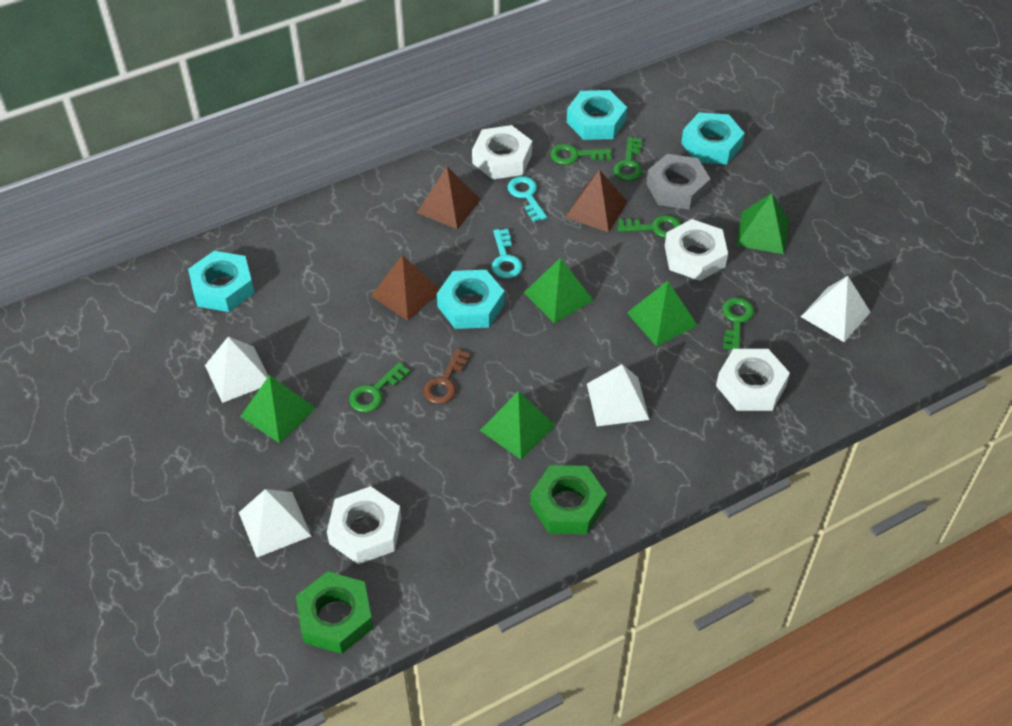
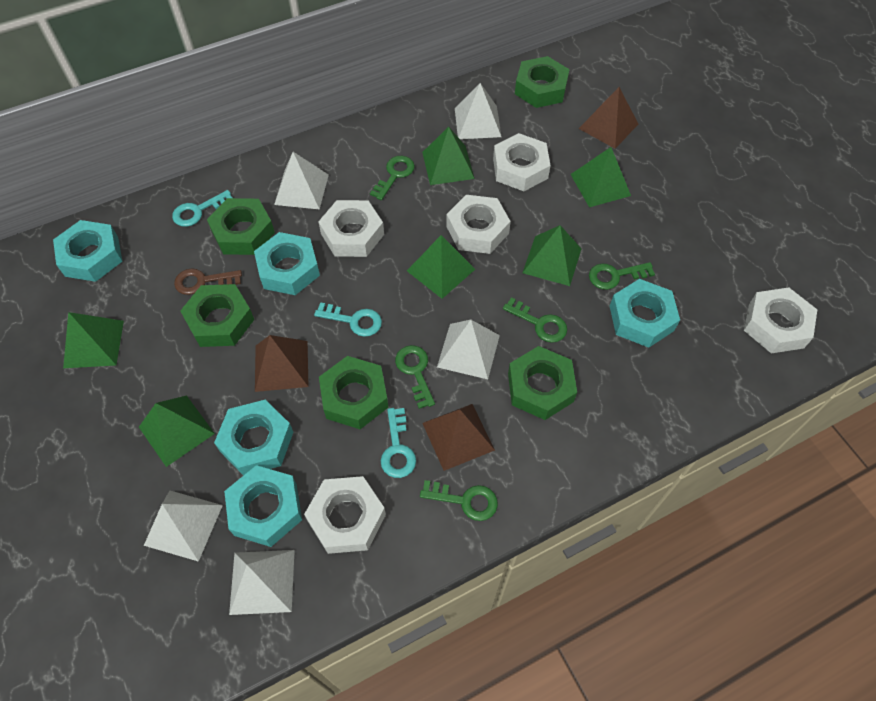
green nut: 2 -> 5
green pyramid: 5 -> 6
grey nut: 1 -> 0
turquoise key: 2 -> 3
turquoise nut: 4 -> 5
white nut: 4 -> 5
white pyramid: 4 -> 5

